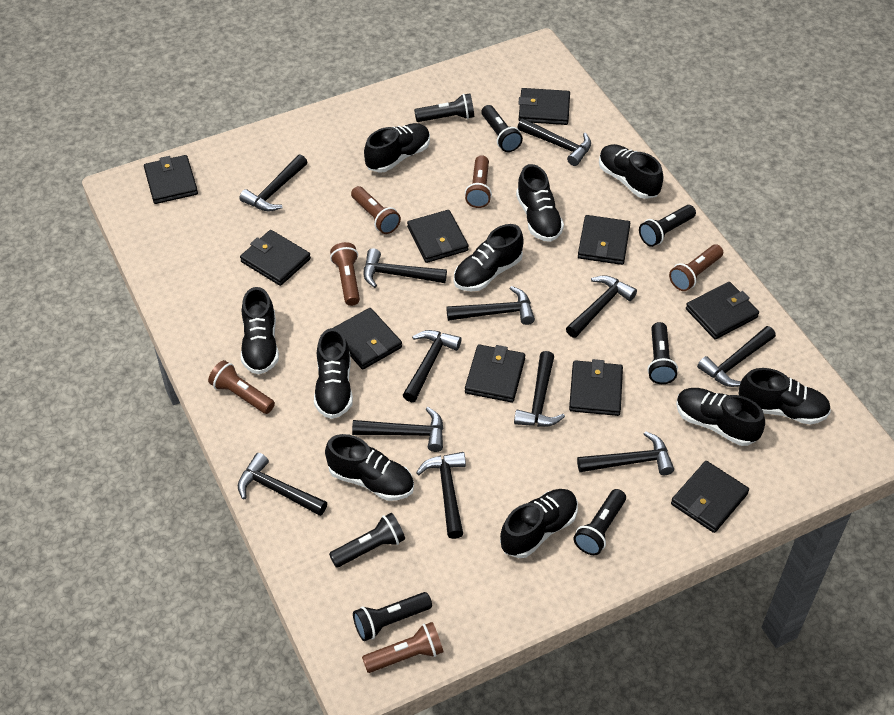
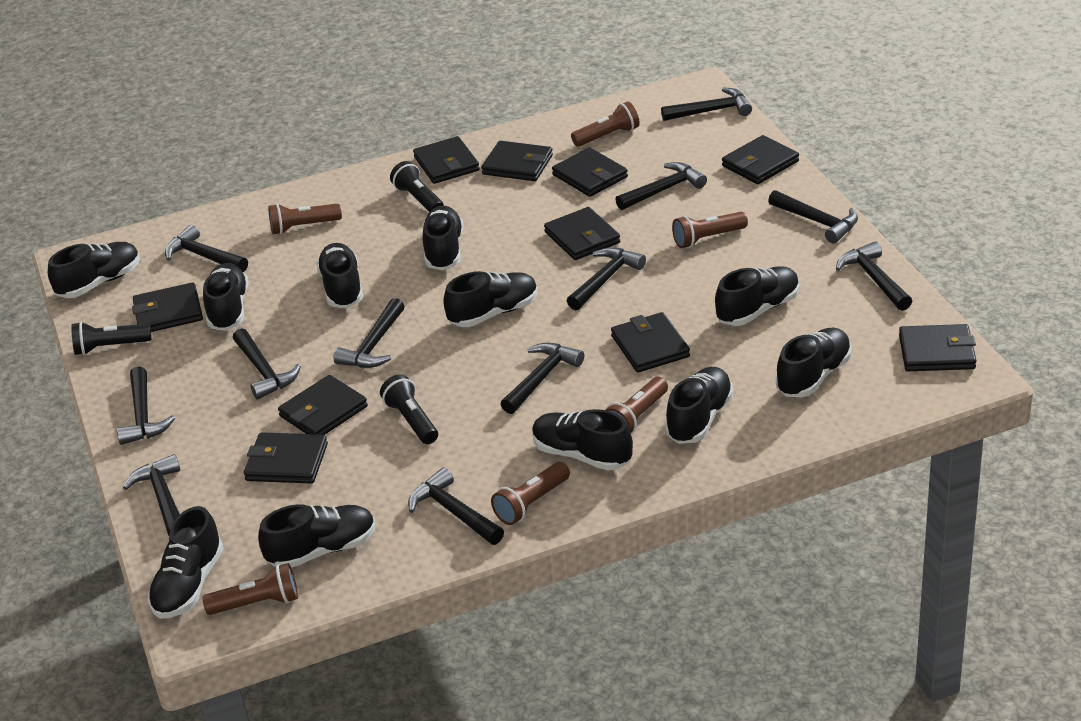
black flashlight: 7 -> 3
black shoe: 10 -> 11

